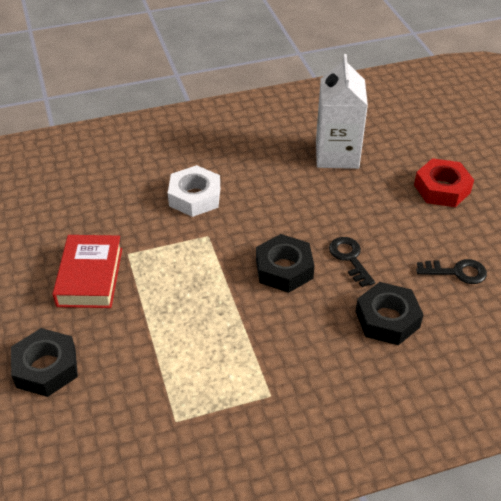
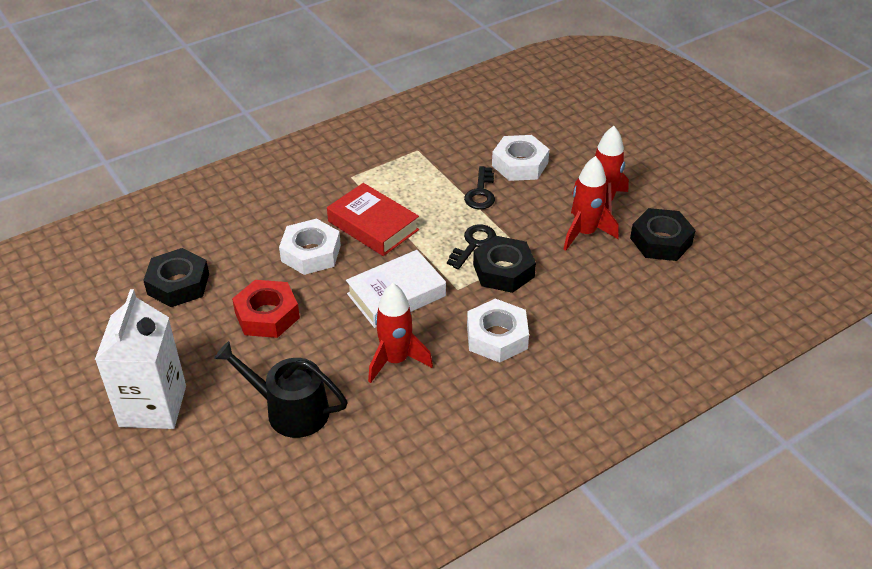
black watering can: 0 -> 1
red rocket: 0 -> 3
white book: 0 -> 1
white nut: 1 -> 3

